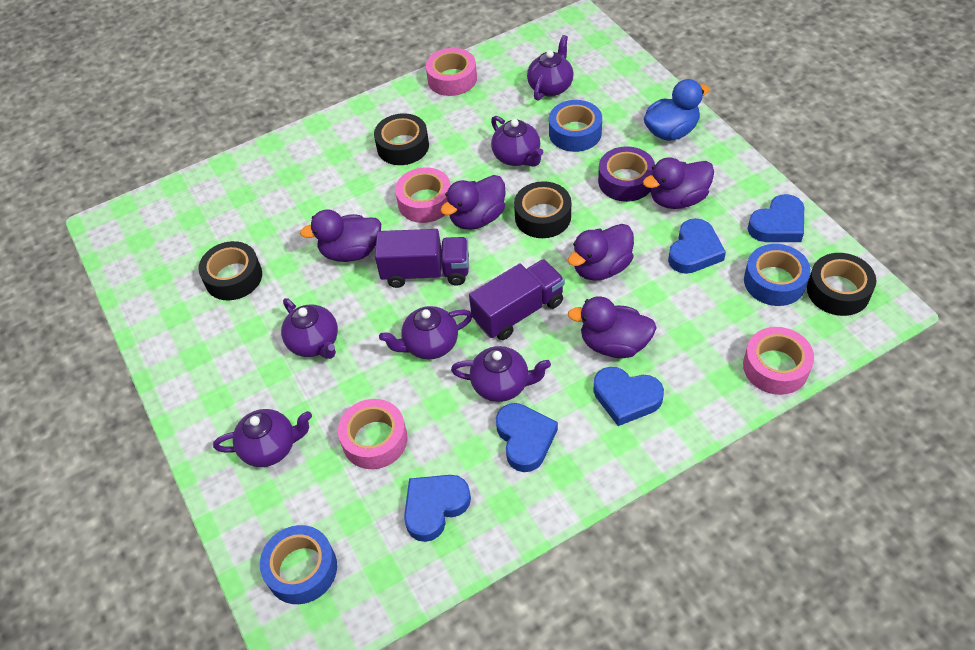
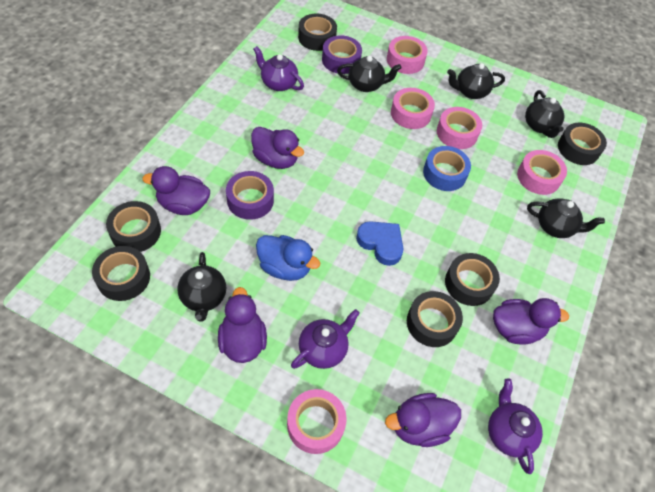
black tape: 4 -> 6
black teapot: 0 -> 5
blue heart: 5 -> 1
blue tape: 3 -> 1
pink tape: 4 -> 5
purple tape: 1 -> 2
purple teapot: 6 -> 3
purple truck: 2 -> 0

